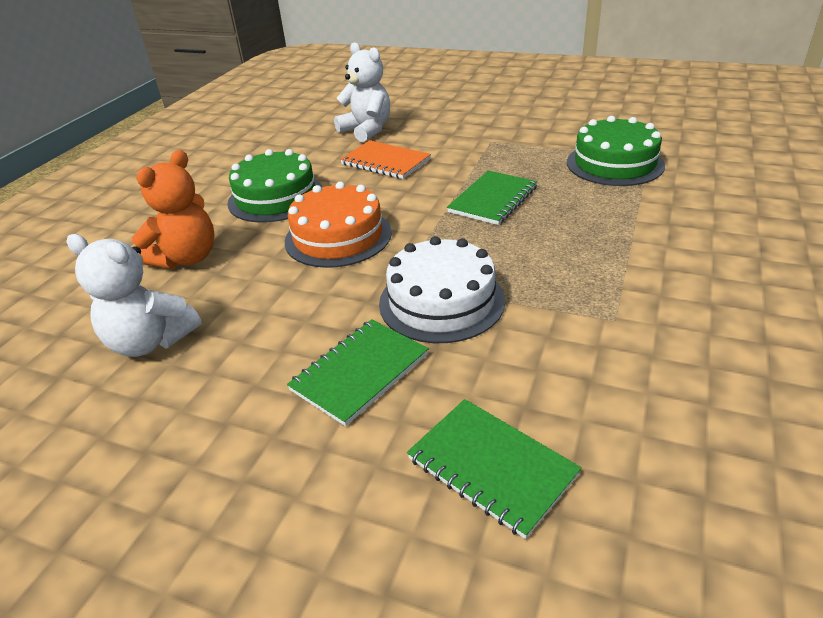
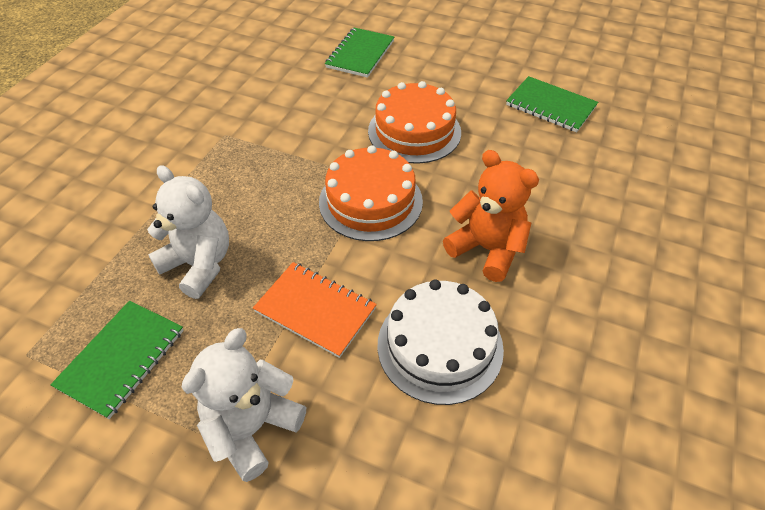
green cake: 2 -> 0
orange cake: 1 -> 2

